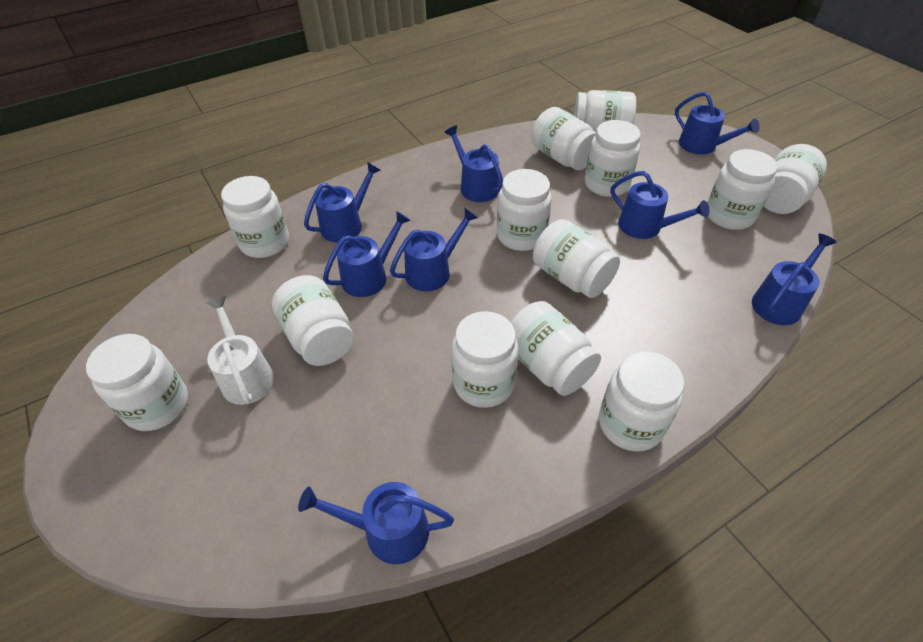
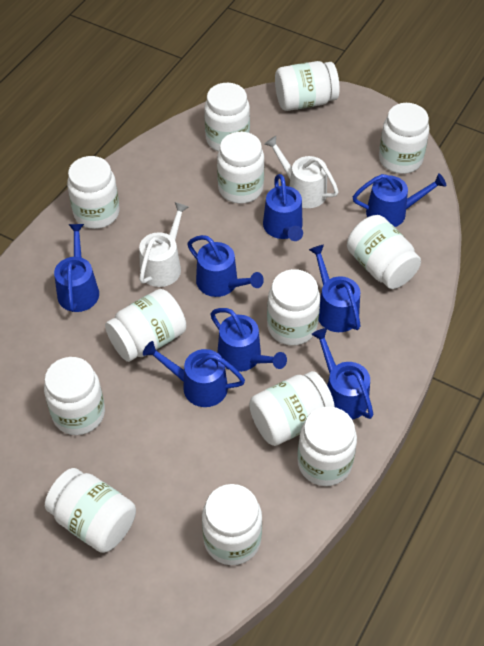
white watering can: 1 -> 2

